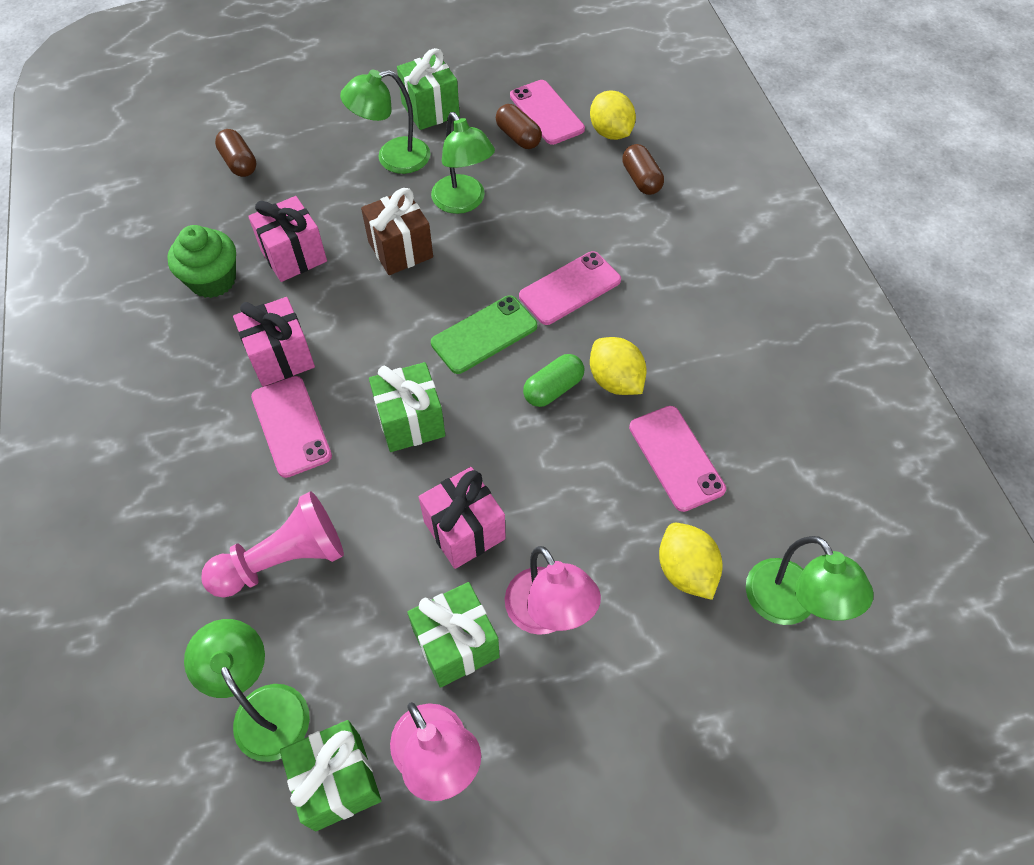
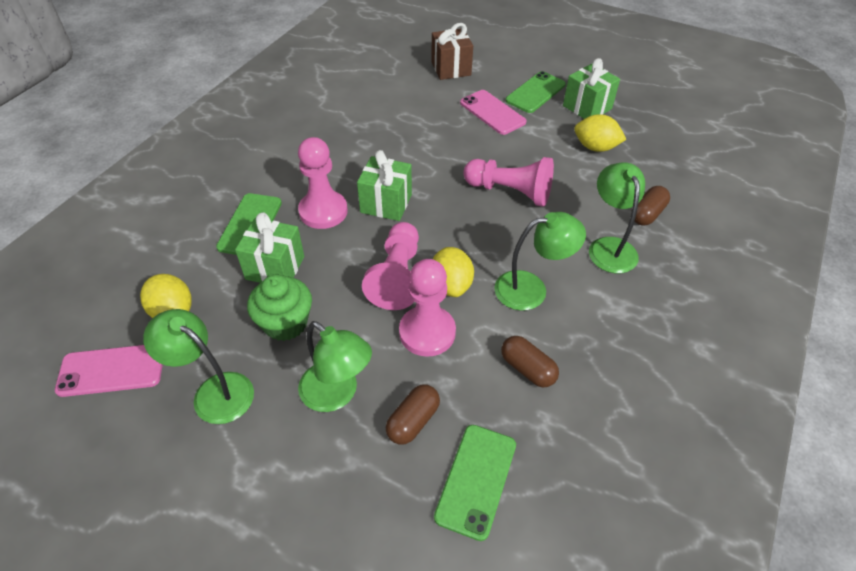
green capsule: 1 -> 0
green gift: 4 -> 3
green phone: 1 -> 3
pink gift: 3 -> 0
pink lamp: 2 -> 0
pink pawn: 1 -> 4
pink phone: 4 -> 2

